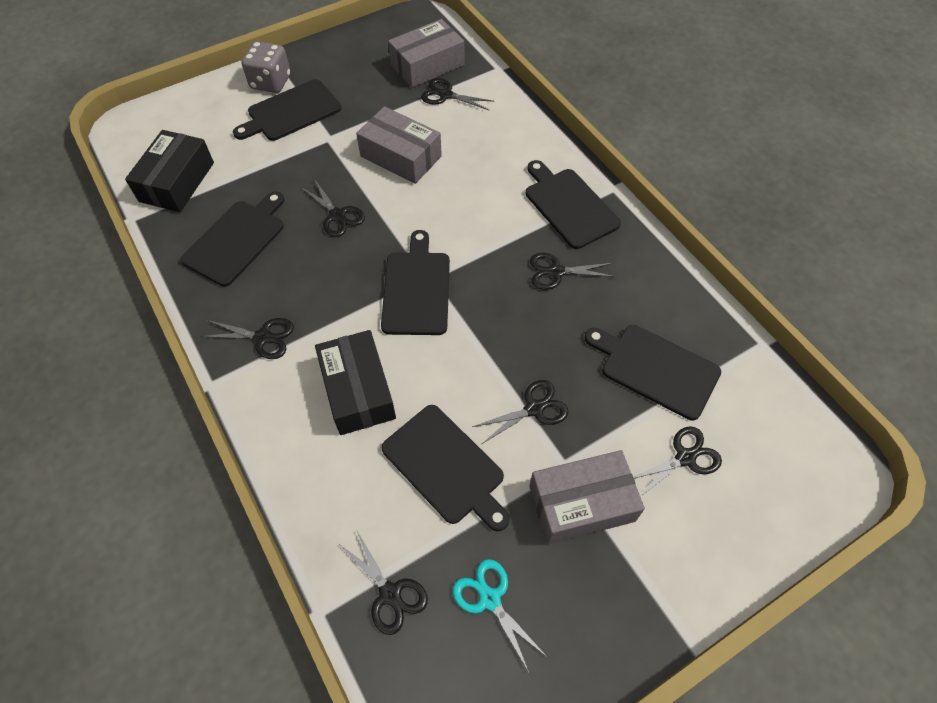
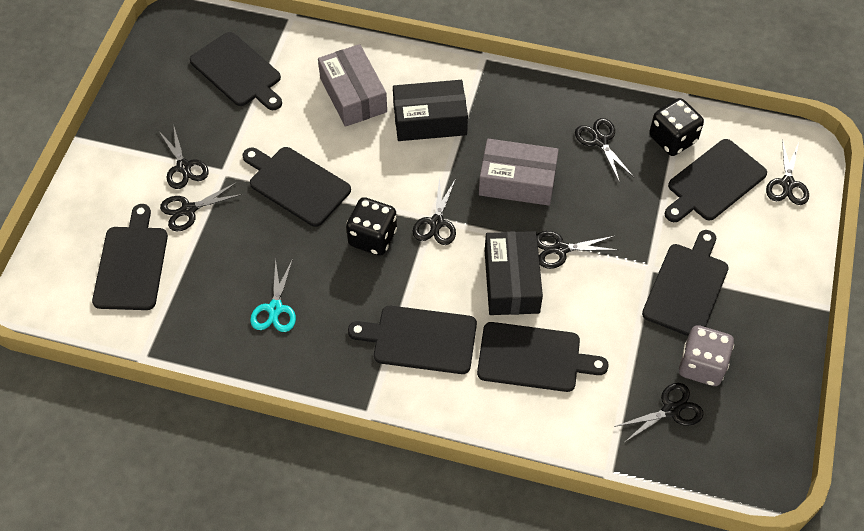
black cutting board: 6 -> 7
black dice: 0 -> 2
grey box: 3 -> 2

